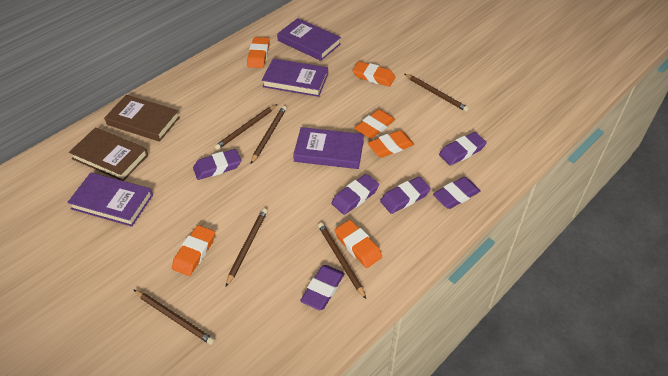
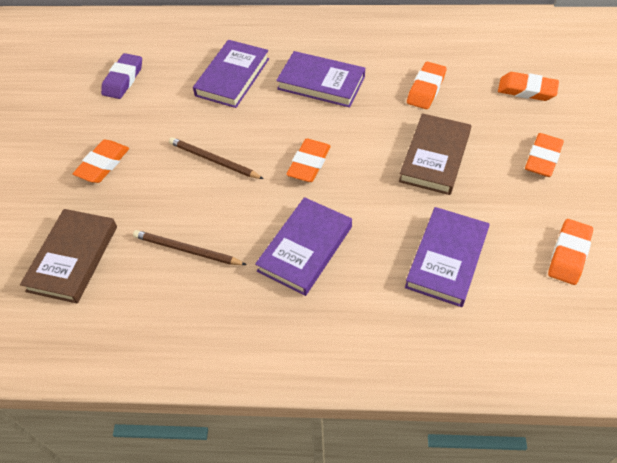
brown pencil: 6 -> 2
purple eraser: 6 -> 1

